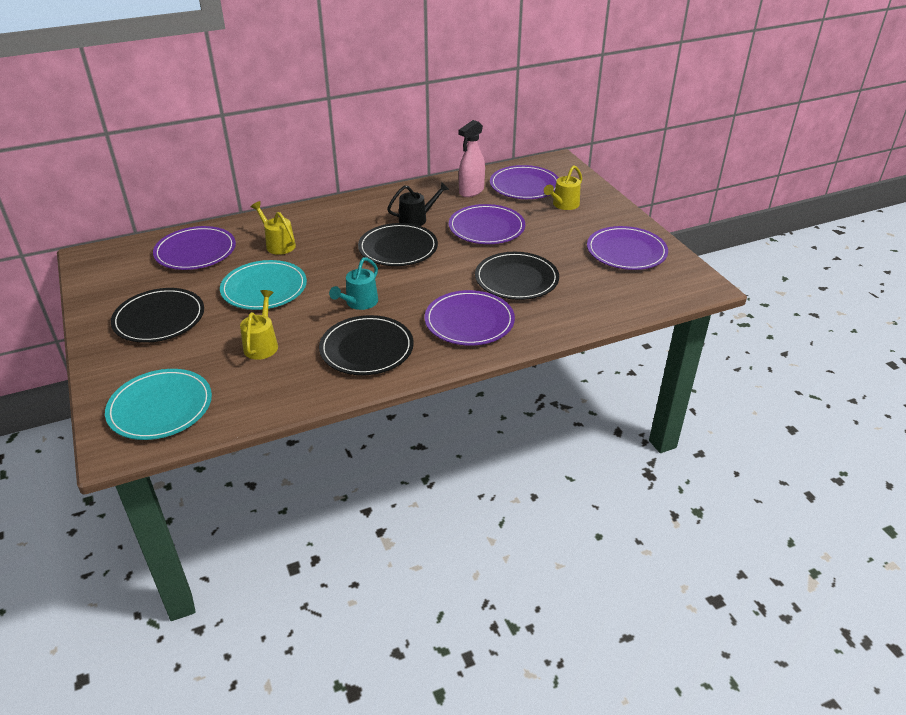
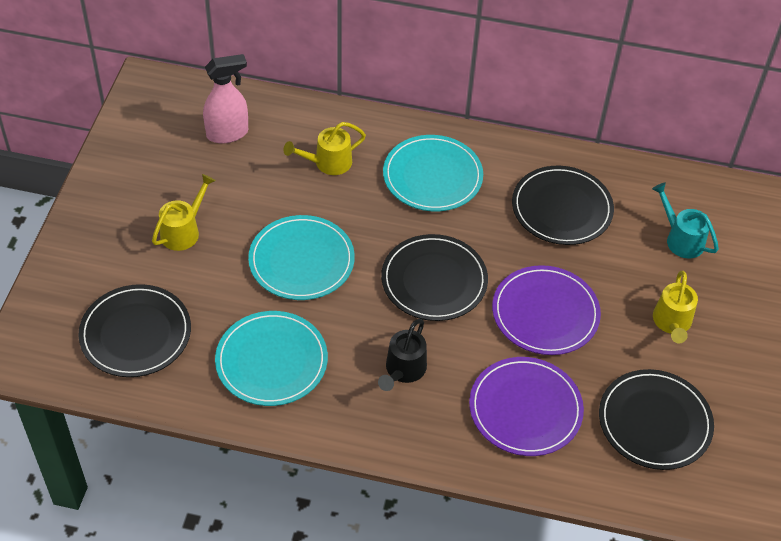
purple plate: 5 -> 2
turquoise plate: 2 -> 3

